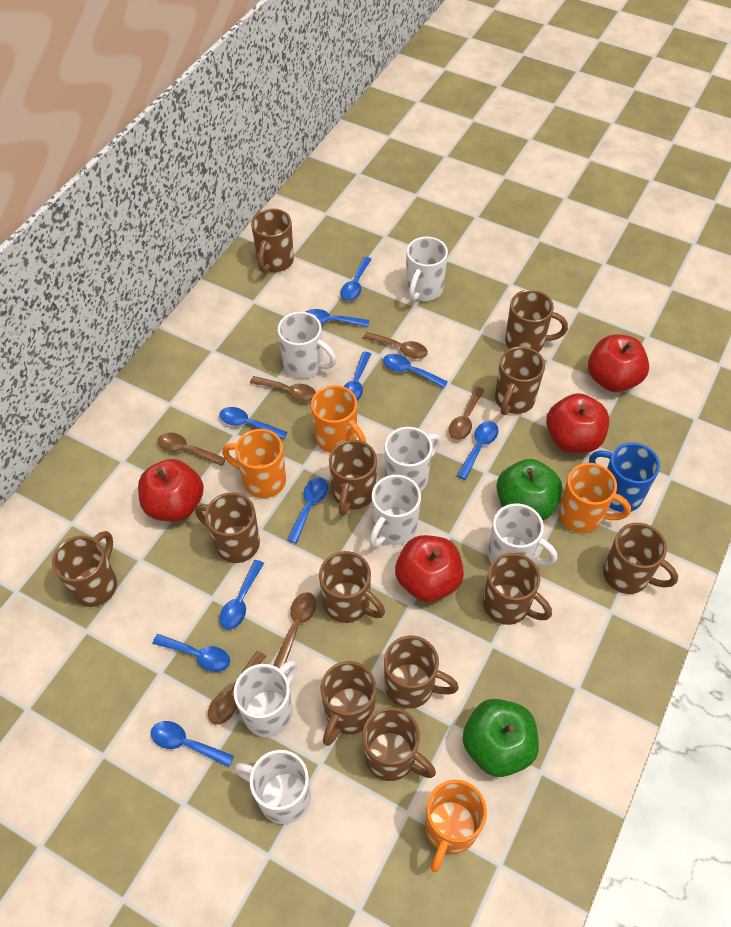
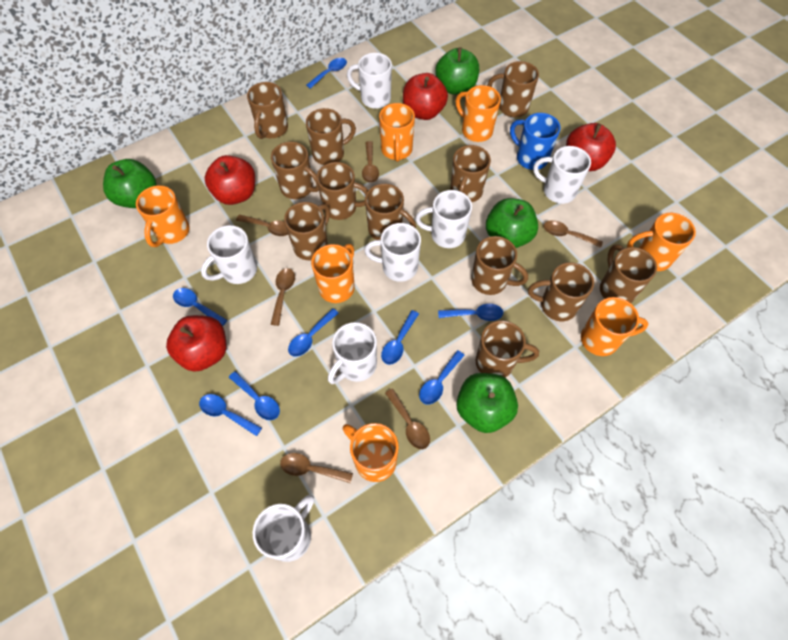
blue spoon: 10 -> 8
green apple: 2 -> 4
orange mug: 4 -> 7

